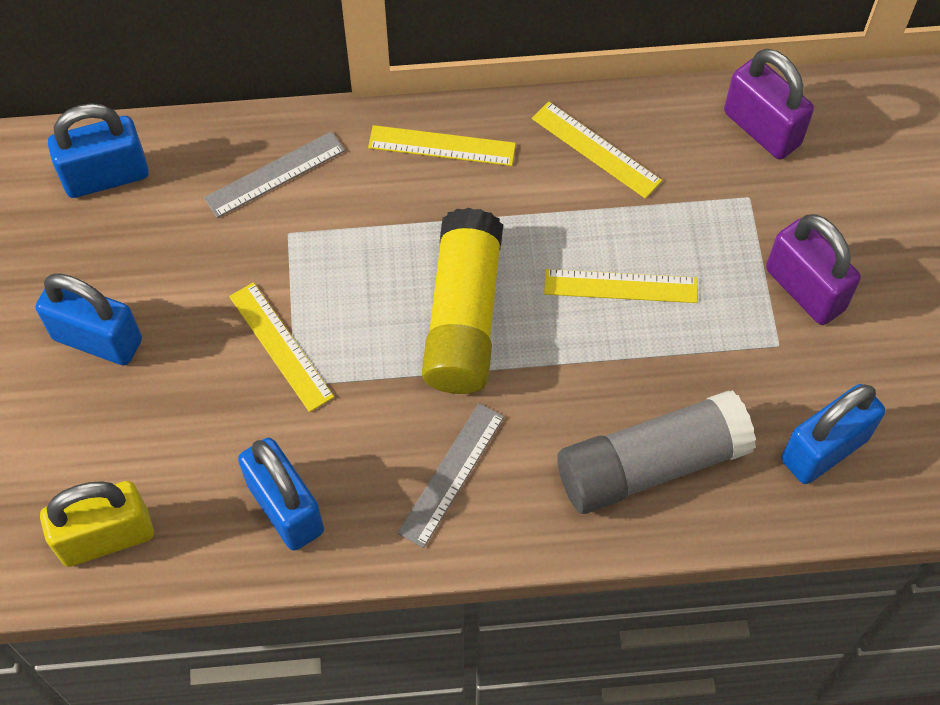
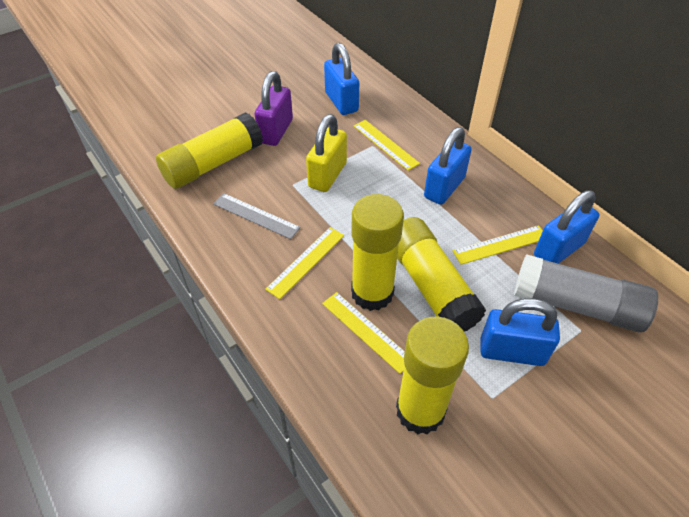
grey ruler: 2 -> 1
purple padlock: 2 -> 1
yellow glue stick: 1 -> 4

